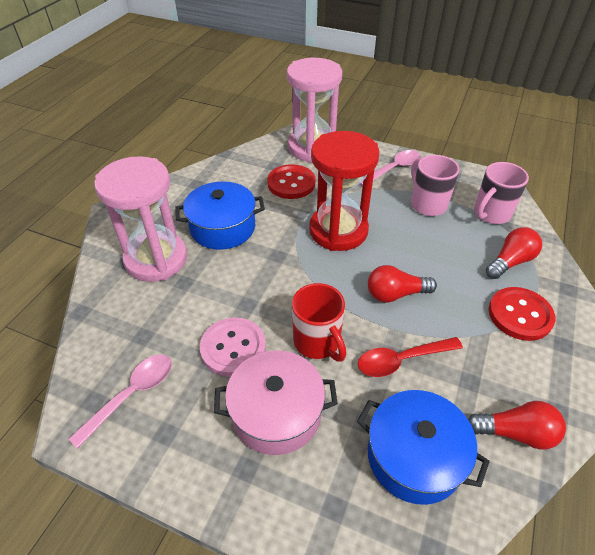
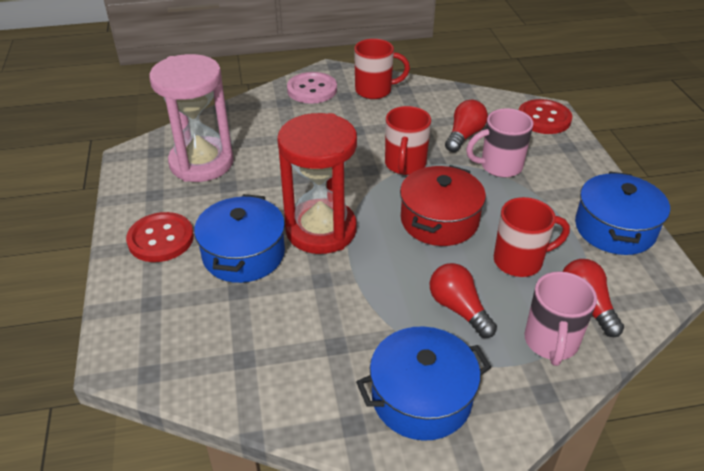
blue pot: 2 -> 3
pink hourglass: 2 -> 1
pink pot: 1 -> 0
pink spoon: 2 -> 0
red mug: 1 -> 3
red pot: 0 -> 1
red spoon: 1 -> 0

